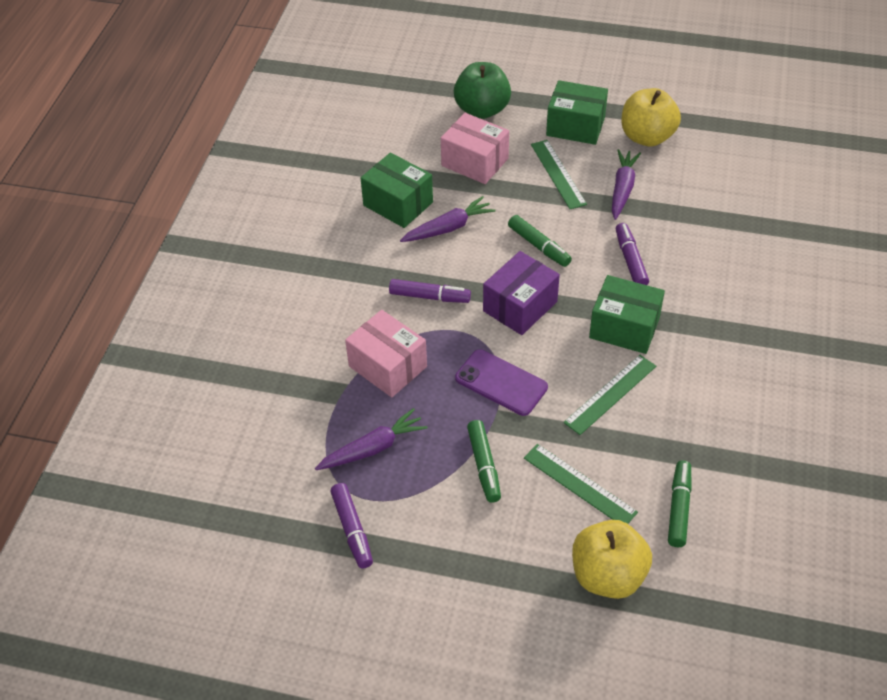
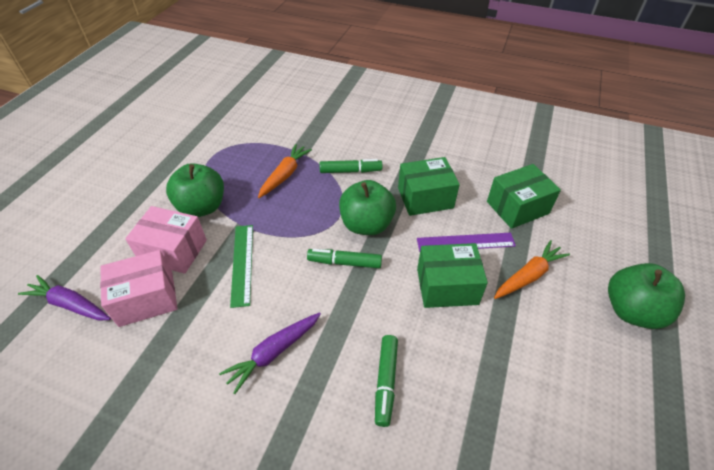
green apple: 1 -> 3
green ruler: 3 -> 1
orange carrot: 0 -> 2
purple box: 1 -> 0
purple carrot: 3 -> 2
purple marker: 3 -> 0
purple phone: 1 -> 0
purple ruler: 0 -> 1
yellow apple: 2 -> 0

